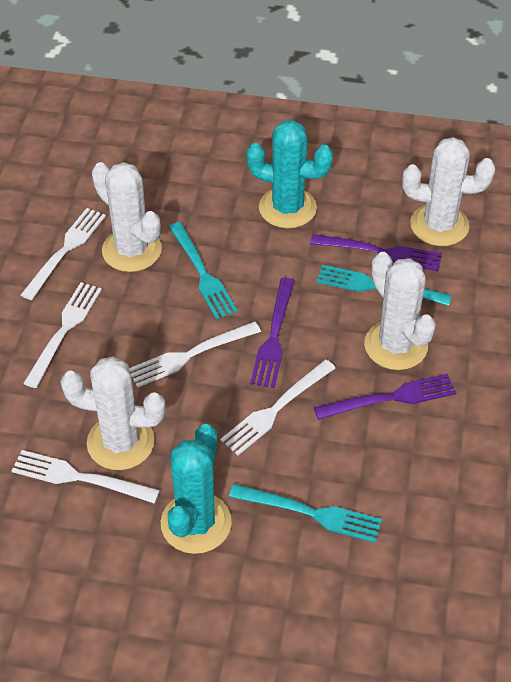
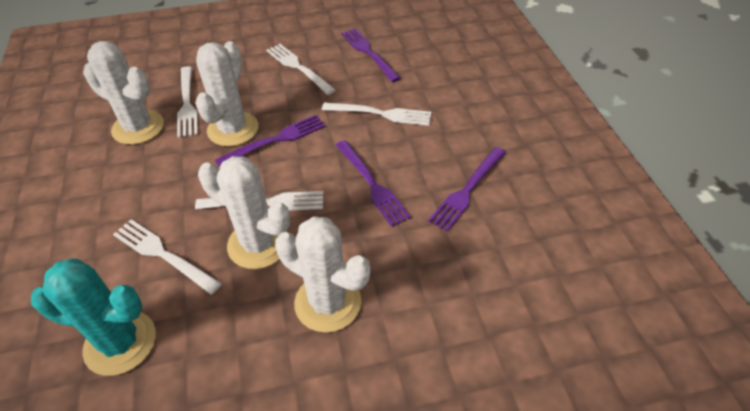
purple fork: 3 -> 4
turquoise cactus: 2 -> 1
turquoise fork: 3 -> 0

